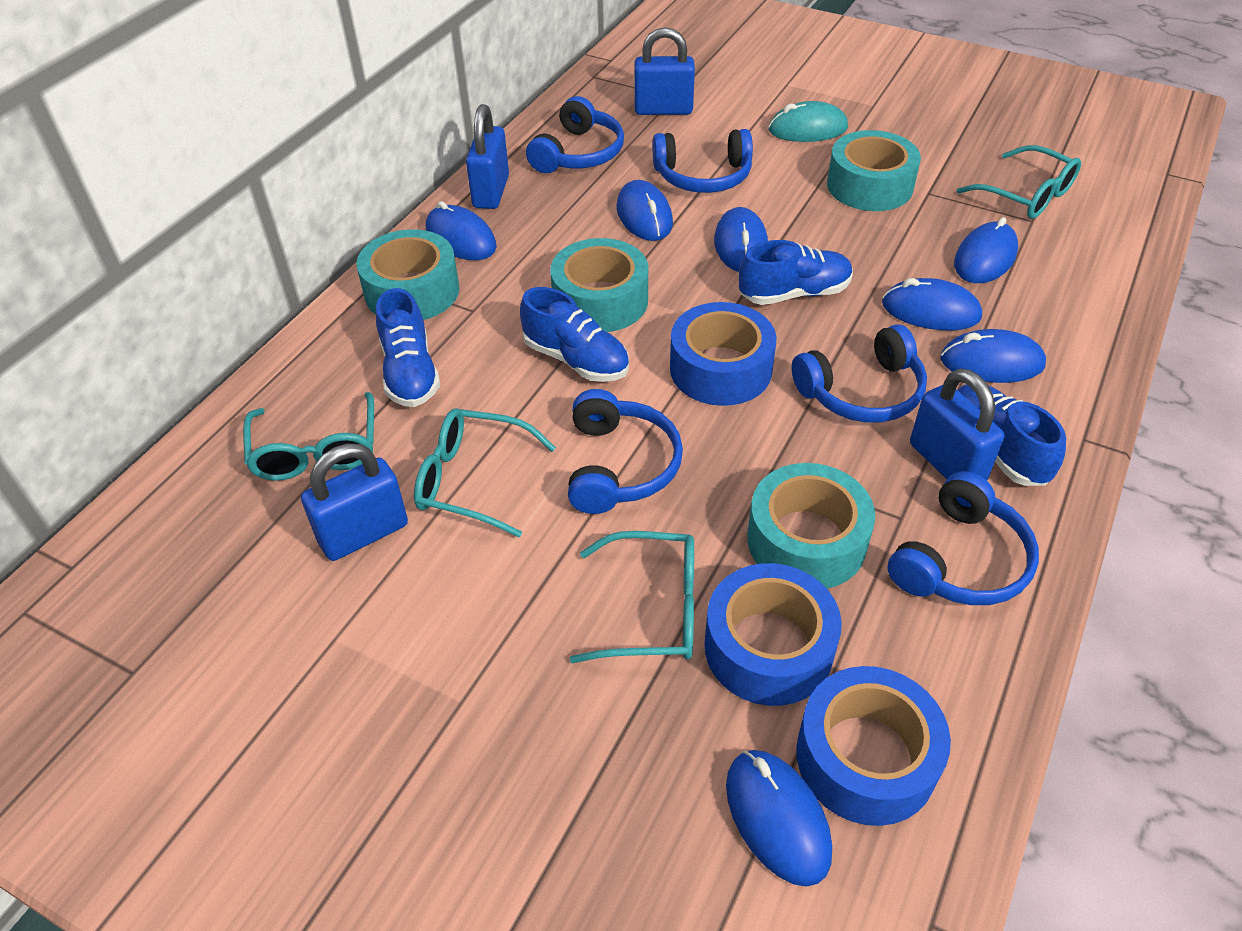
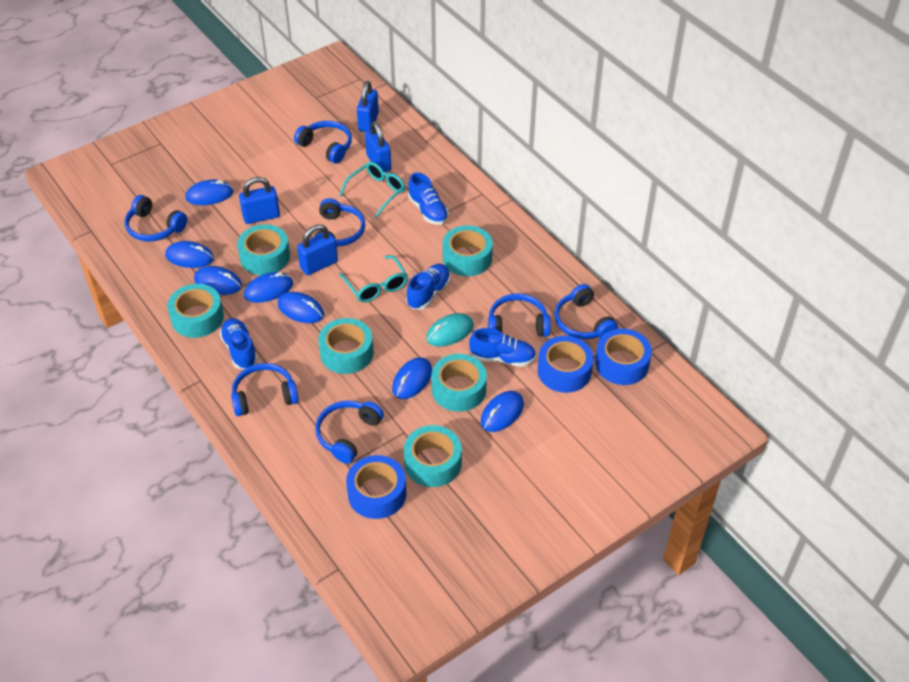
blue headphones: 5 -> 7
turquoise glasses: 4 -> 2
turquoise tape: 4 -> 6

